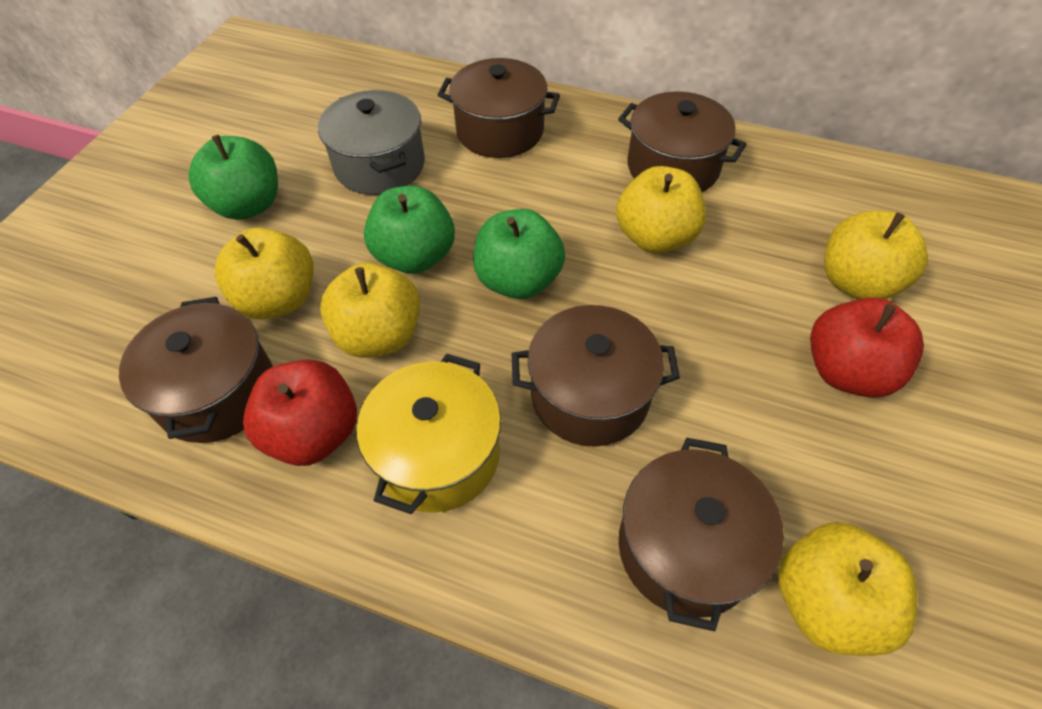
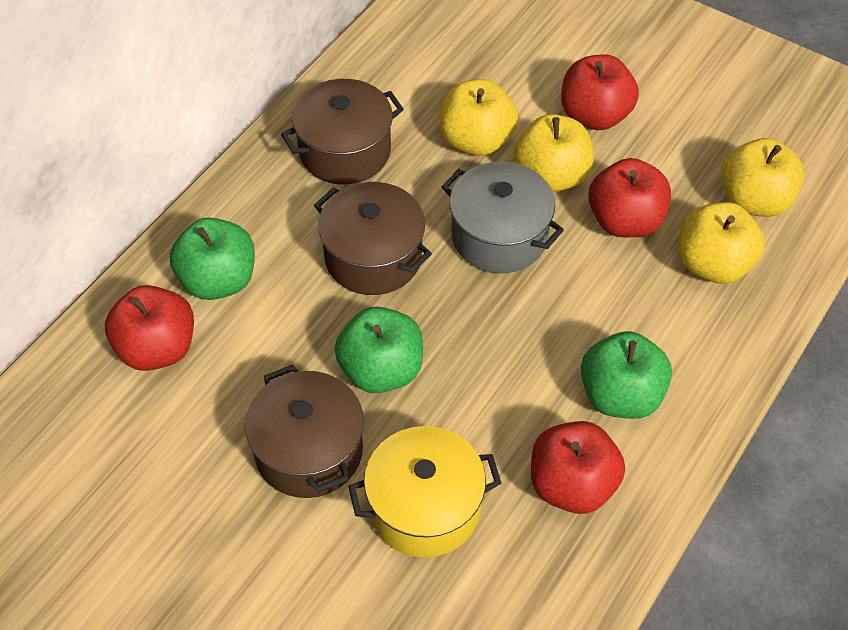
brown pot: 5 -> 3
red apple: 2 -> 4
yellow apple: 5 -> 4

